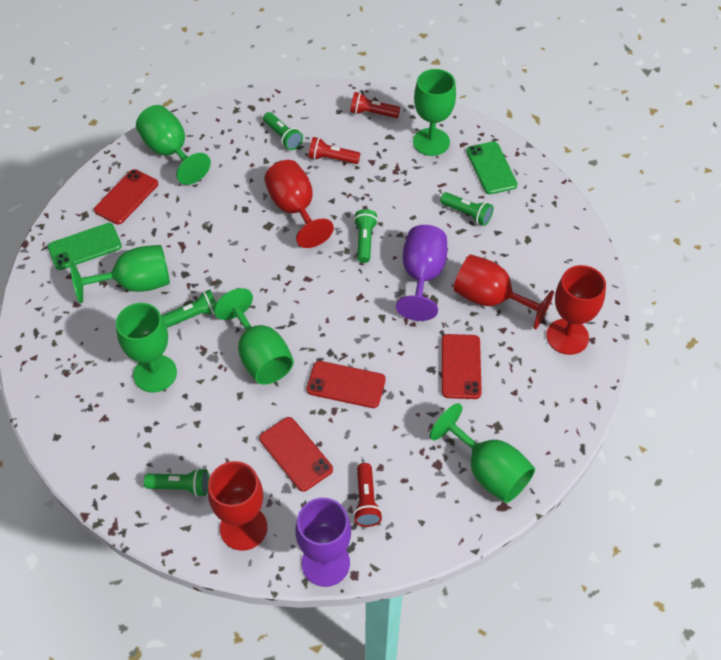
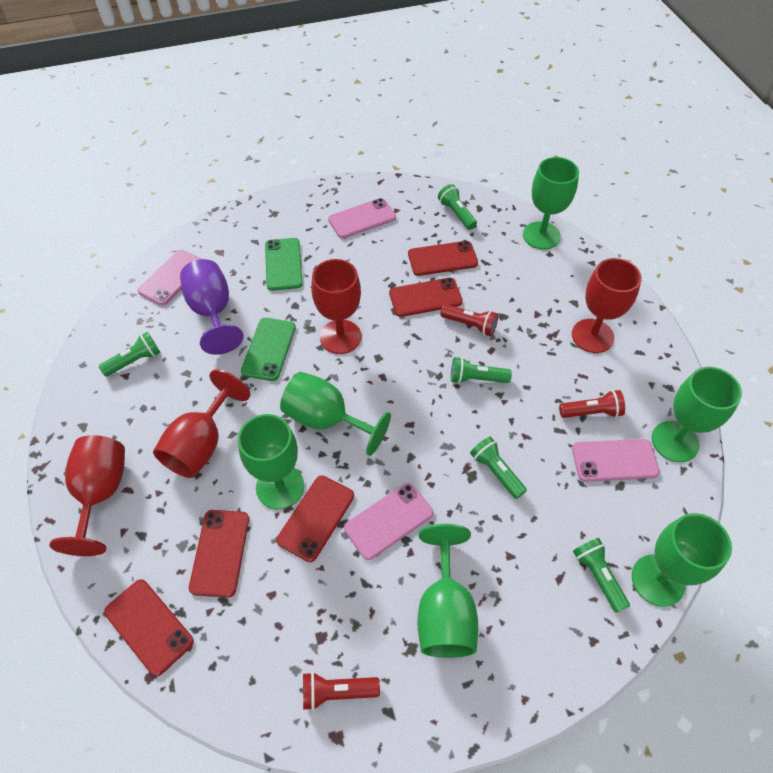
pink phone: 0 -> 4
purple goblet: 2 -> 1
red phone: 4 -> 5

